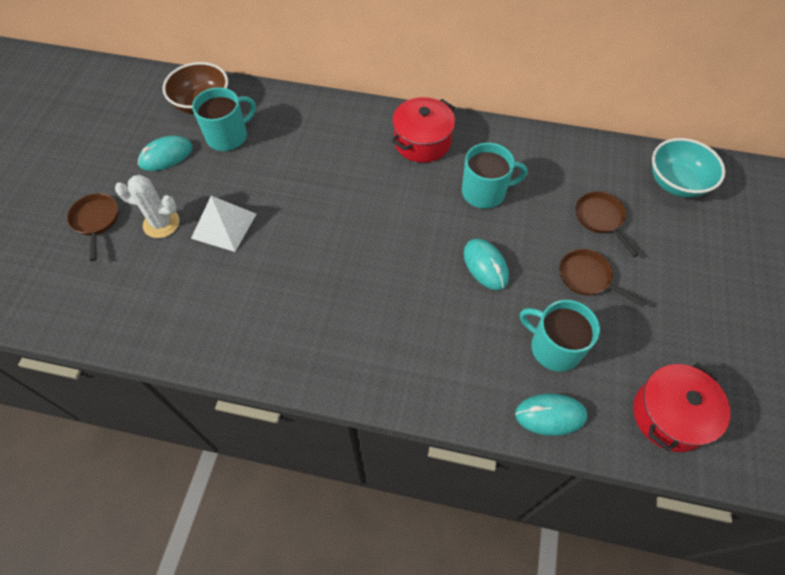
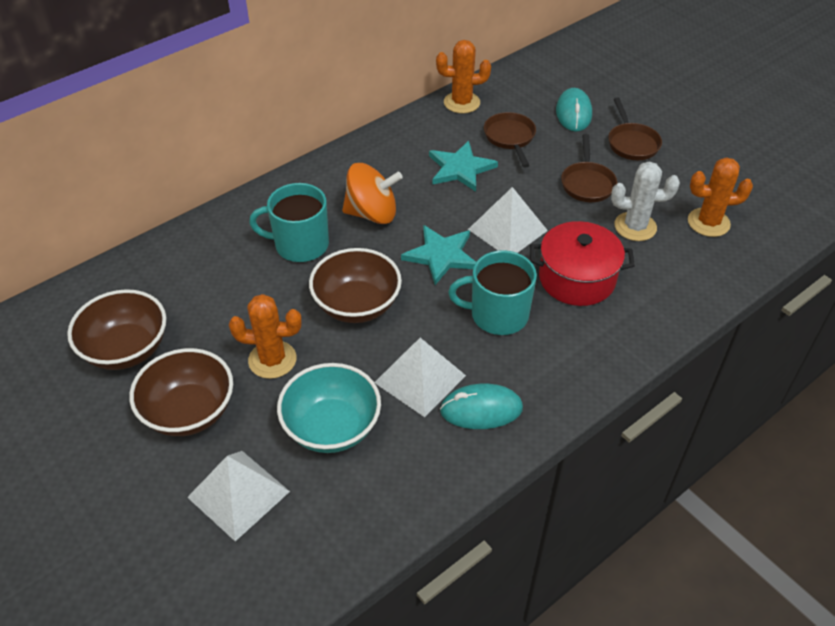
brown bowl: 1 -> 3
orange cactus: 0 -> 3
orange spinning top: 0 -> 1
red pot: 2 -> 1
turquoise mouse: 3 -> 2
turquoise mug: 3 -> 2
turquoise star: 0 -> 2
white pyramid: 1 -> 3

